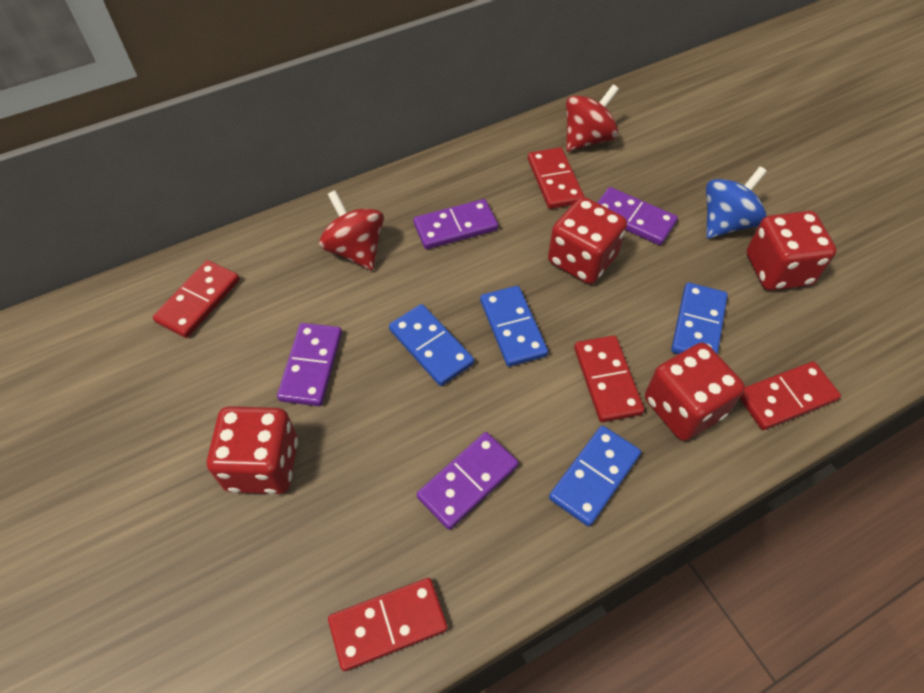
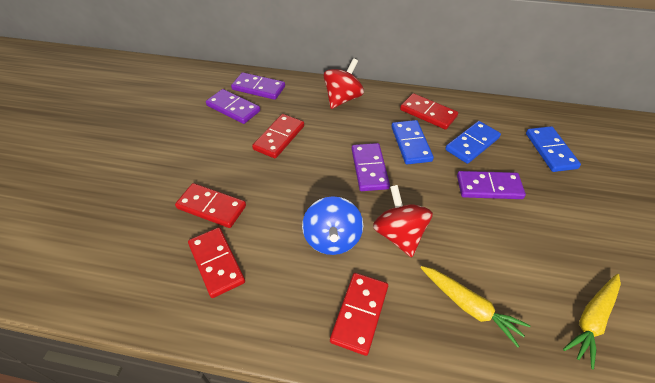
blue domino: 4 -> 3
red dice: 4 -> 0
yellow carrot: 0 -> 2

